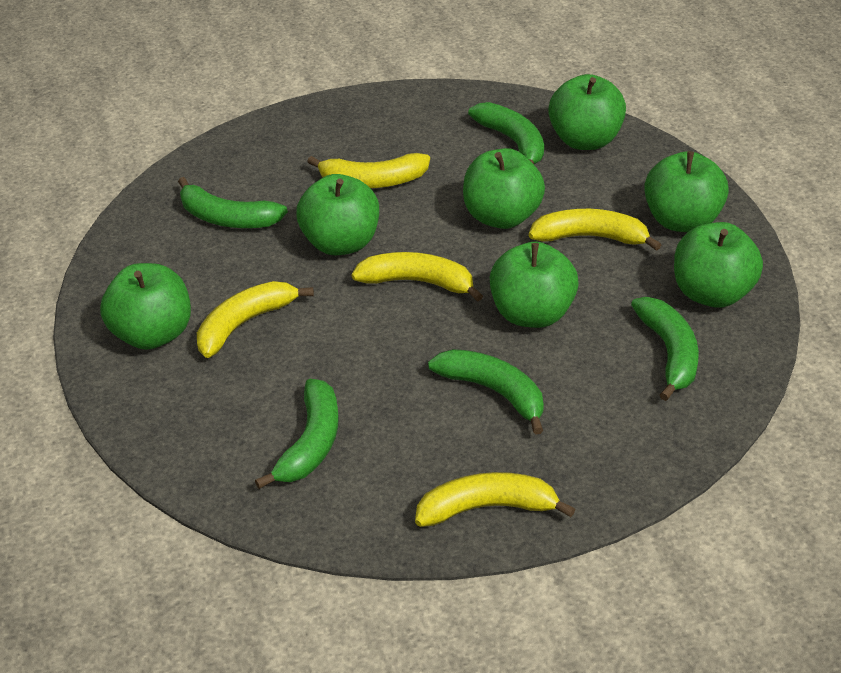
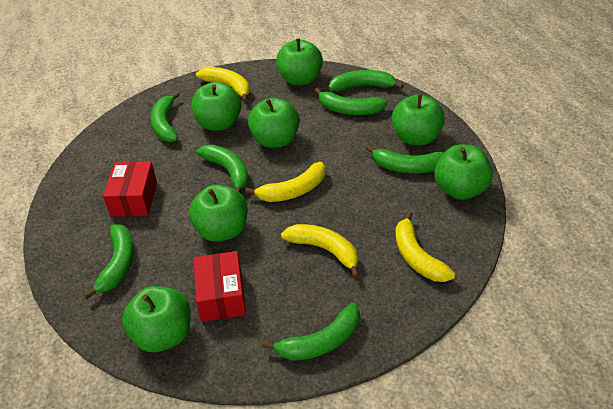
green banana: 5 -> 7
red box: 0 -> 2
yellow banana: 5 -> 4

